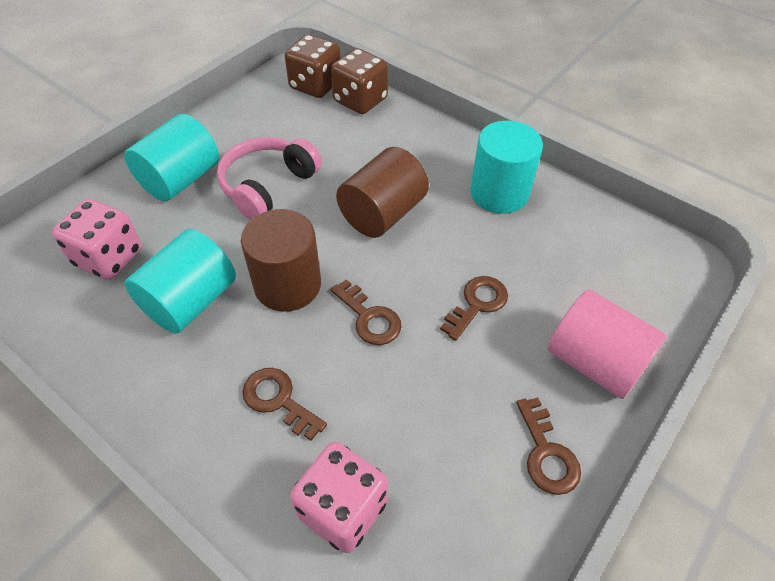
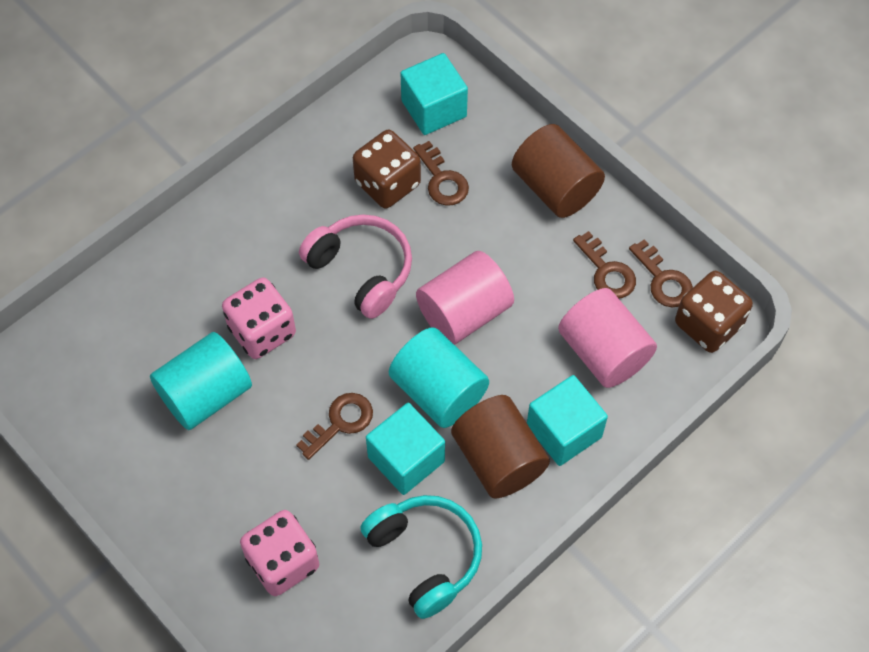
pink cylinder: 1 -> 2
turquoise cube: 0 -> 3
turquoise cylinder: 3 -> 2
turquoise headphones: 0 -> 1

